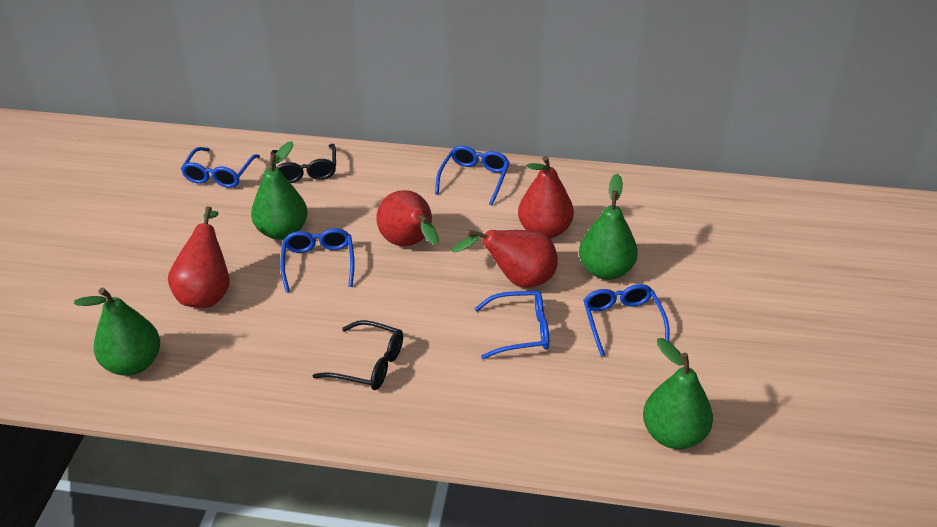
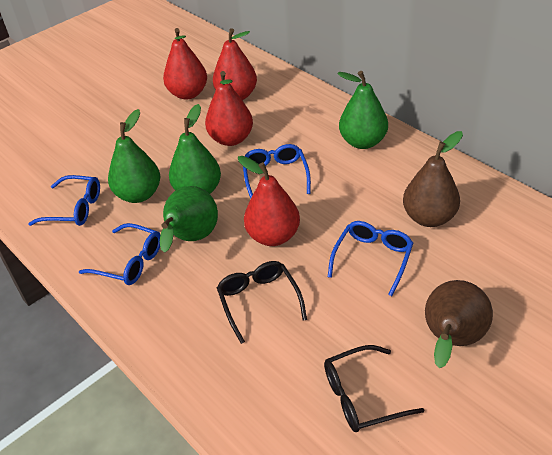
blue glasses: 5 -> 4
brown pear: 0 -> 2

